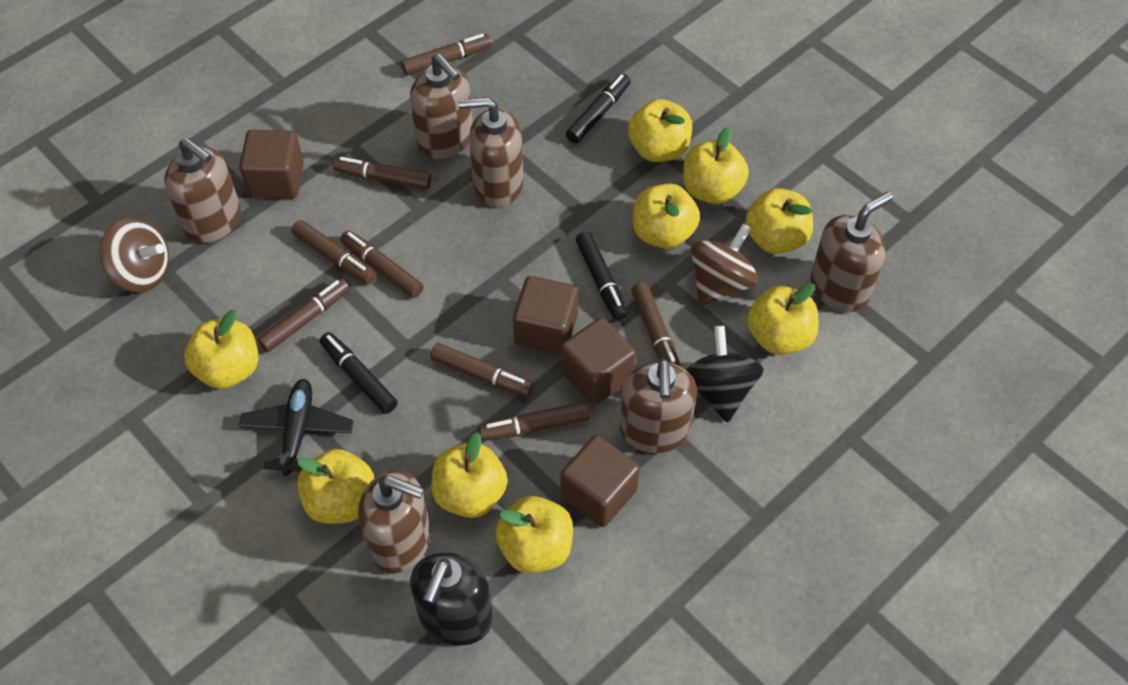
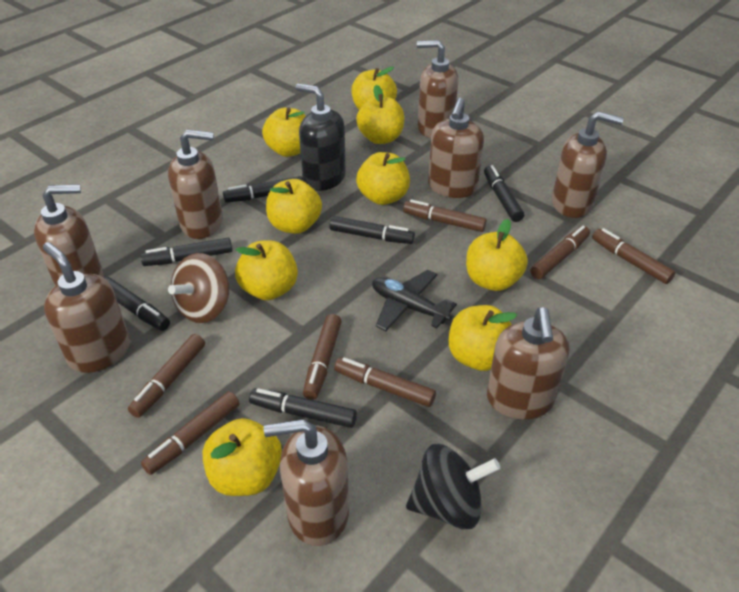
black marker: 3 -> 6
brown cube: 4 -> 0
brown marker: 8 -> 7
brown soap dispenser: 6 -> 8
brown spinning top: 2 -> 1

